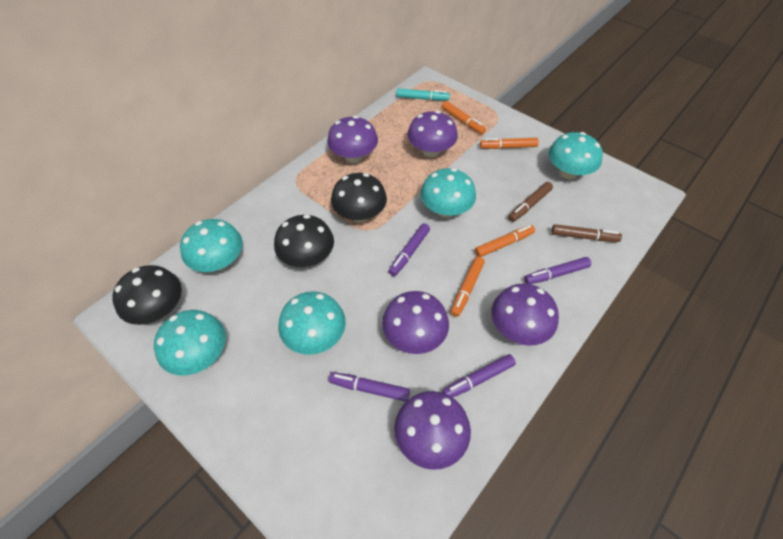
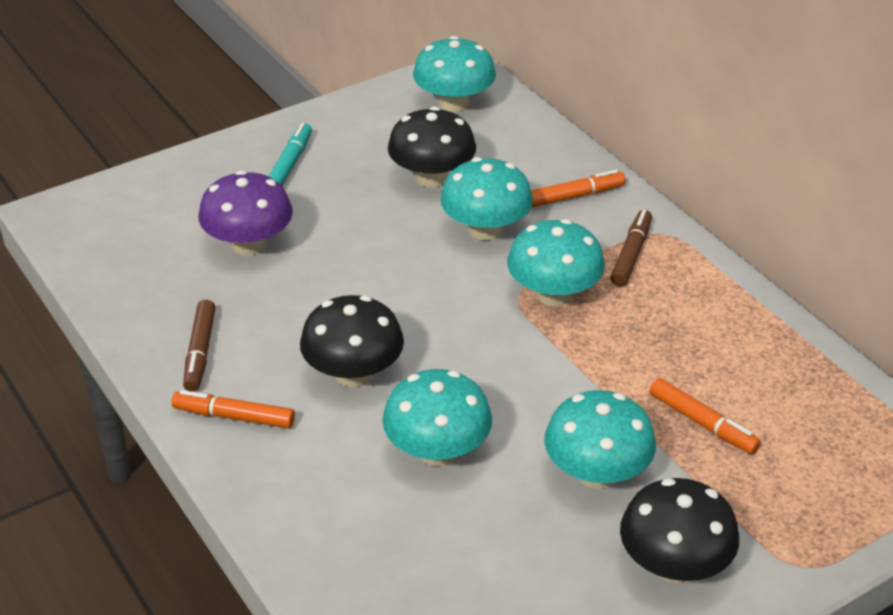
orange marker: 4 -> 3
purple marker: 4 -> 0
purple mushroom: 5 -> 1

